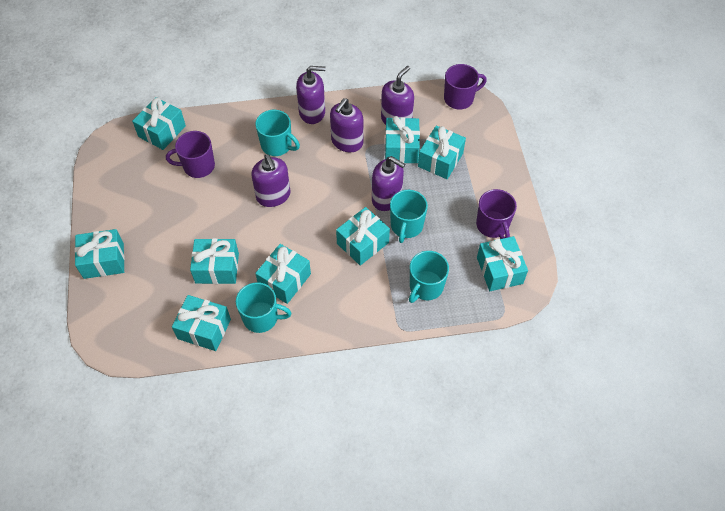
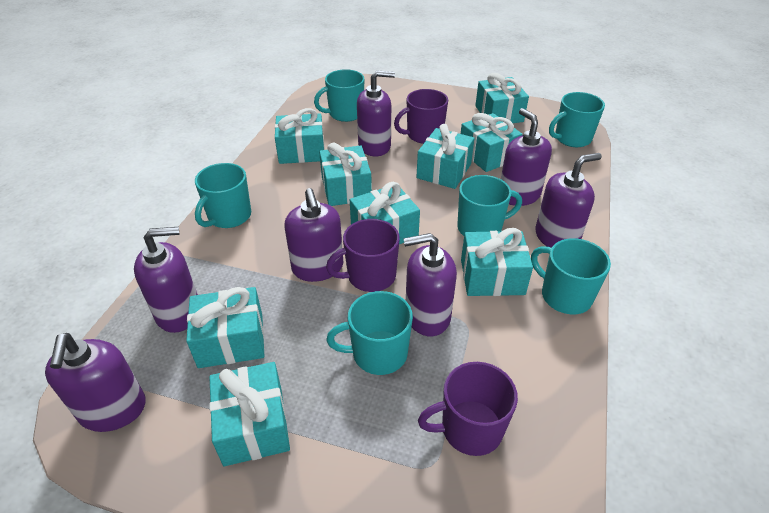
purple soap dispenser: 5 -> 7
turquoise mug: 4 -> 6

